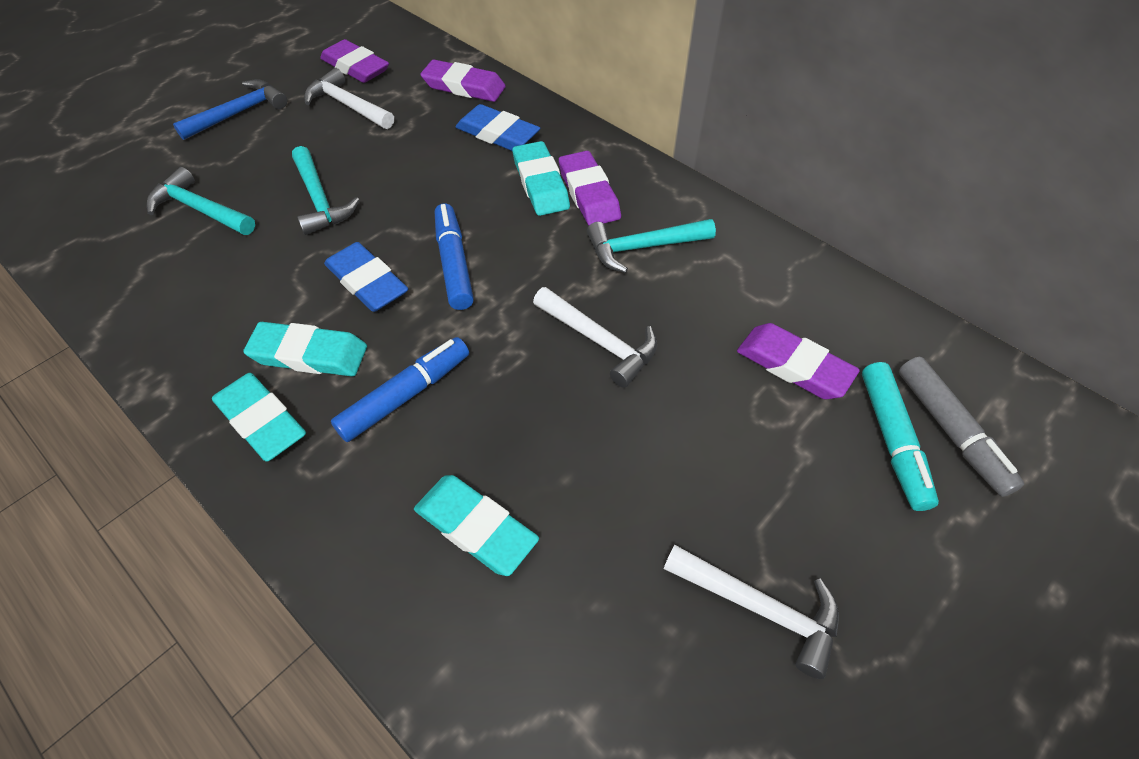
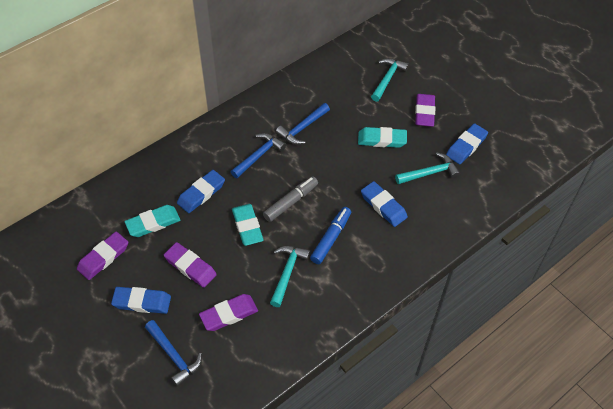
blue eraser: 2 -> 4
blue hammer: 1 -> 3
blue marker: 2 -> 1
turquoise eraser: 4 -> 3
turquoise marker: 1 -> 0
white hammer: 3 -> 0

